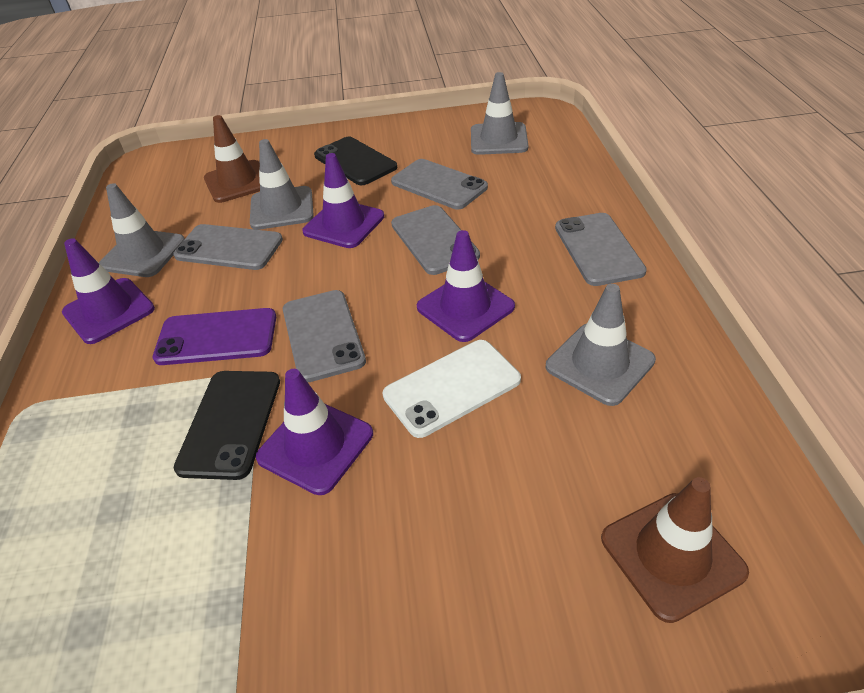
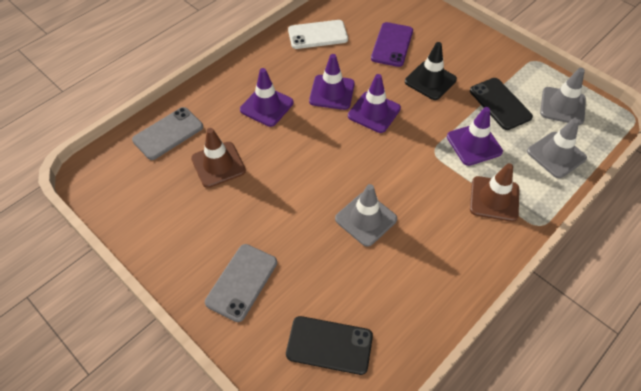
black traffic cone: 0 -> 1
grey phone: 5 -> 2
grey traffic cone: 4 -> 3

